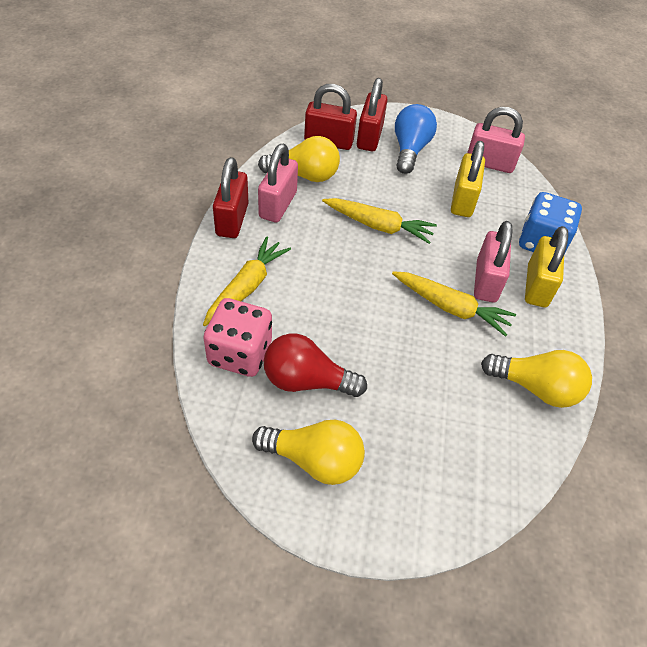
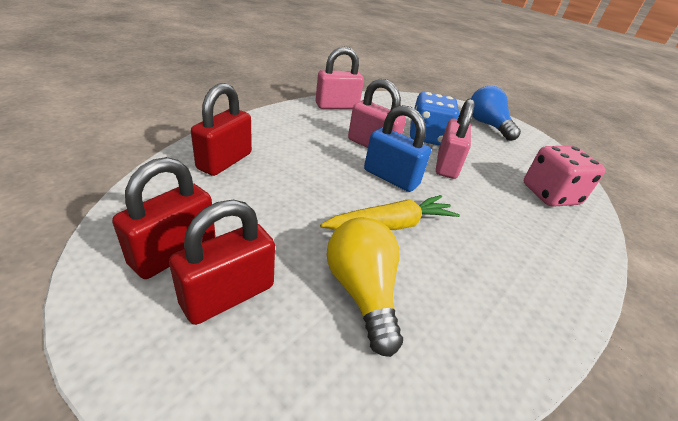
blue padlock: 0 -> 1
red light bulb: 1 -> 0
yellow carrot: 3 -> 1
yellow light bulb: 3 -> 1
yellow padlock: 2 -> 0

